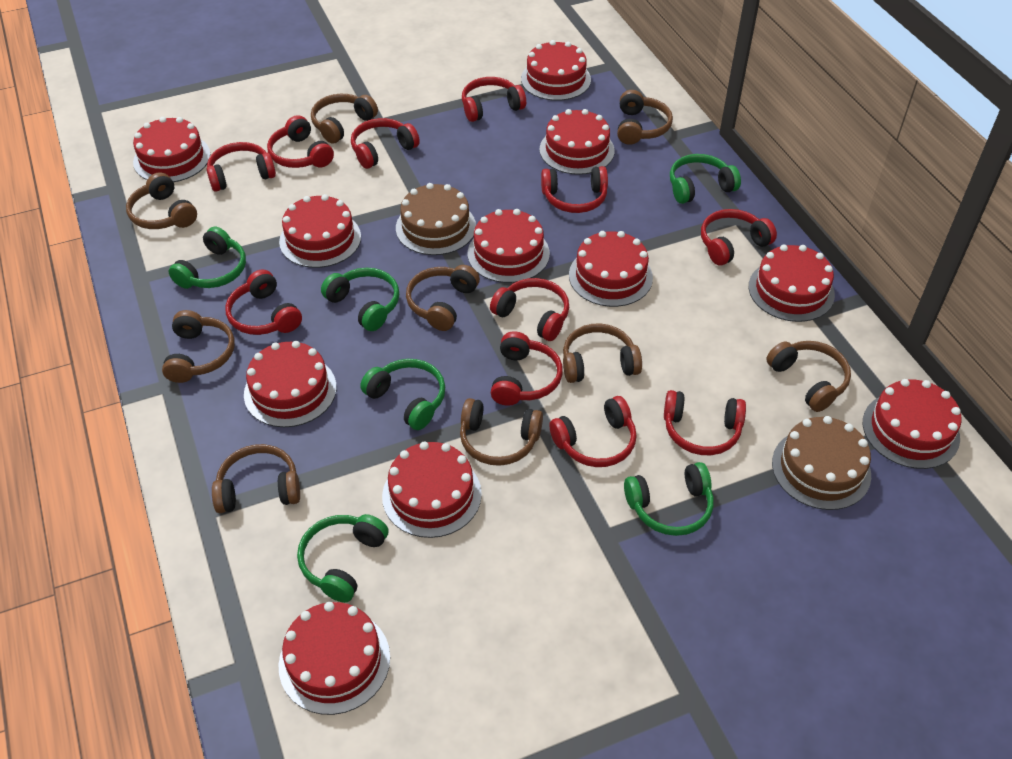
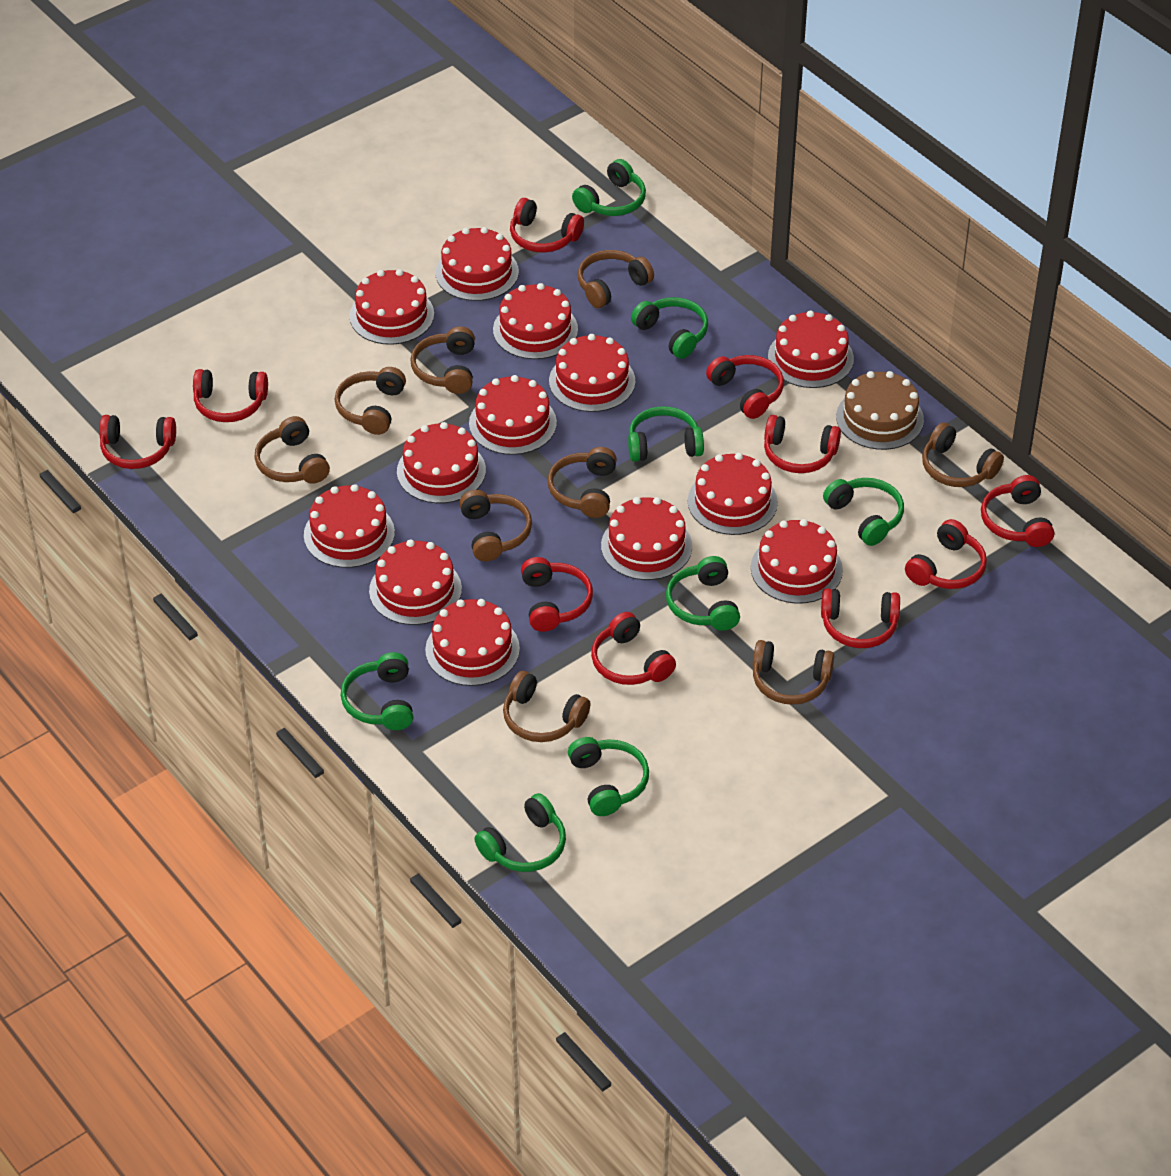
brown cake: 2 -> 1
green headphones: 6 -> 8
red cake: 11 -> 13
red headphones: 11 -> 10

